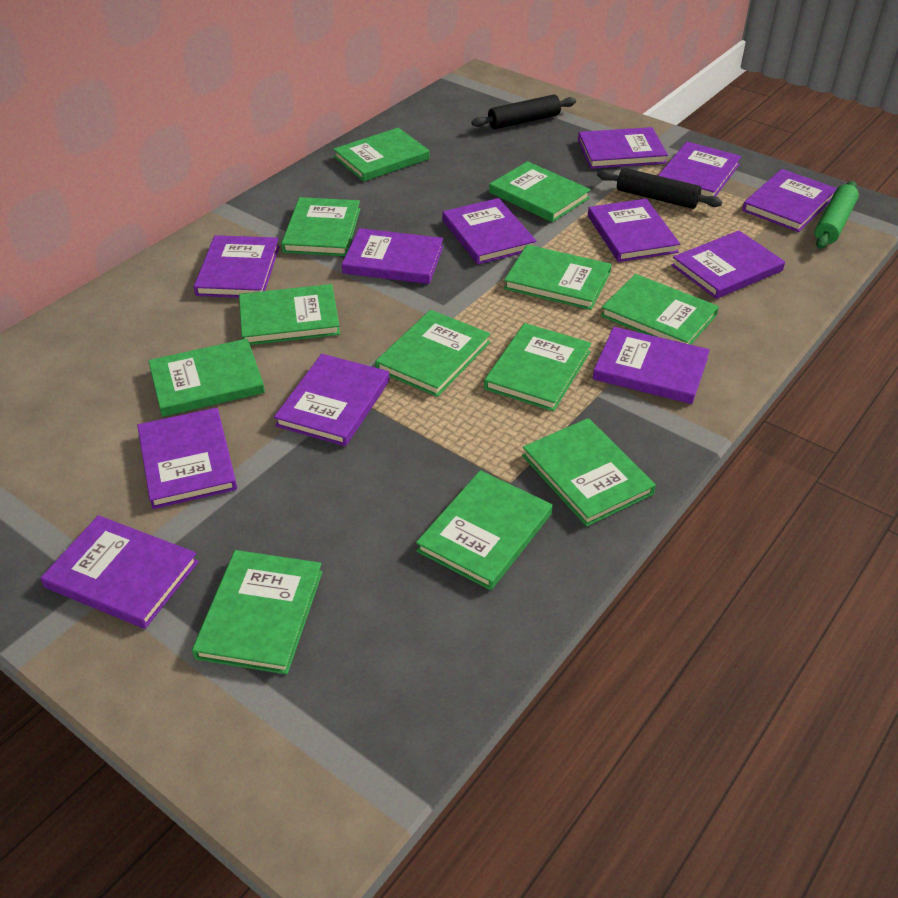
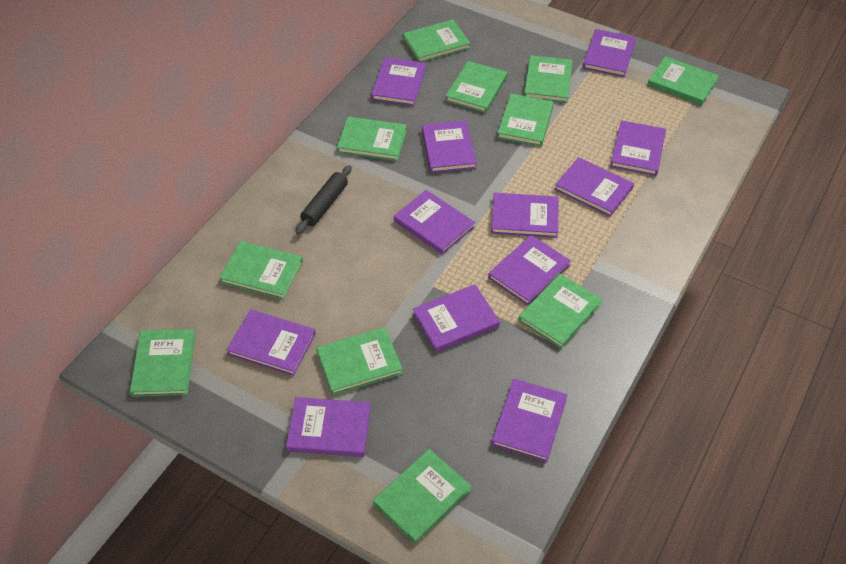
black rolling pin: 2 -> 1
green book: 12 -> 11
green rolling pin: 1 -> 0

